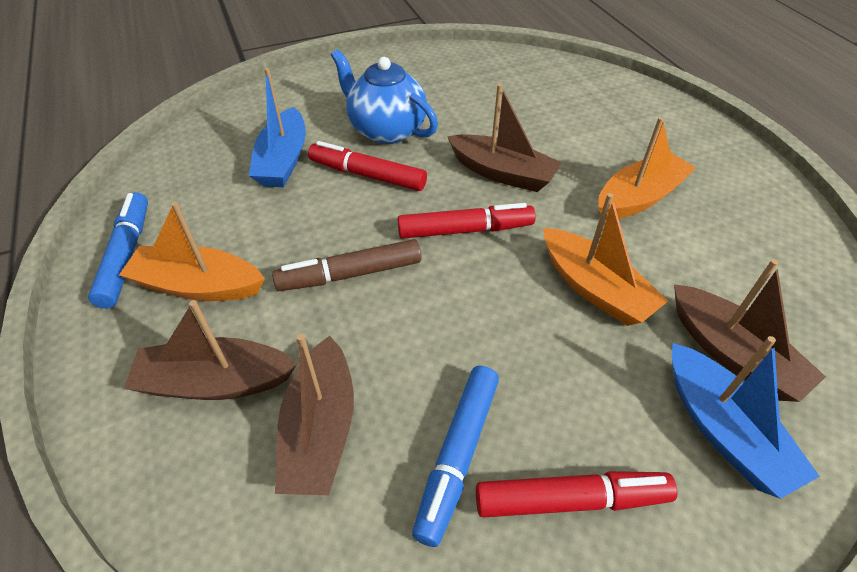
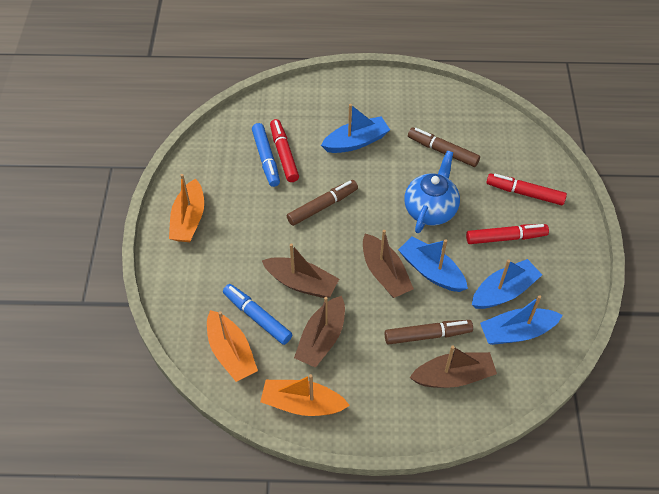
blue boat: 2 -> 4
brown marker: 1 -> 3

